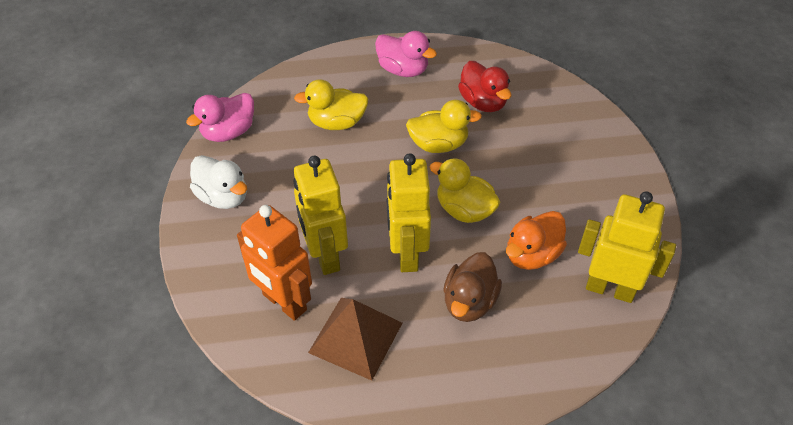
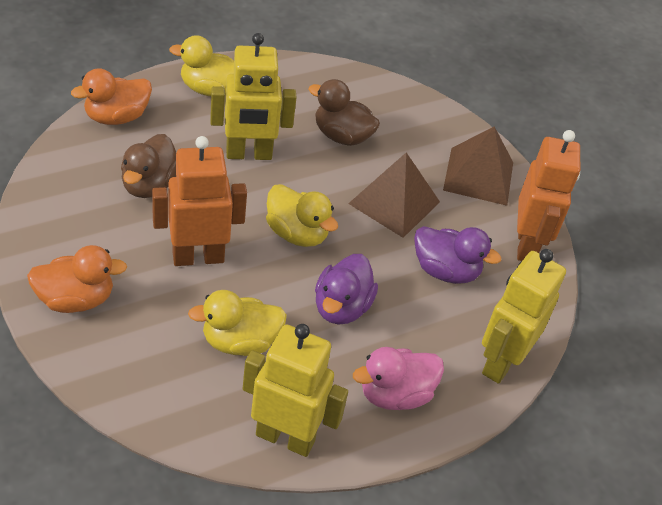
brown duck: 1 -> 2
brown pyramid: 1 -> 2
orange duck: 1 -> 2
orange robot: 1 -> 2
pink duck: 2 -> 1
purple duck: 0 -> 2
red duck: 1 -> 0
white duck: 1 -> 0

